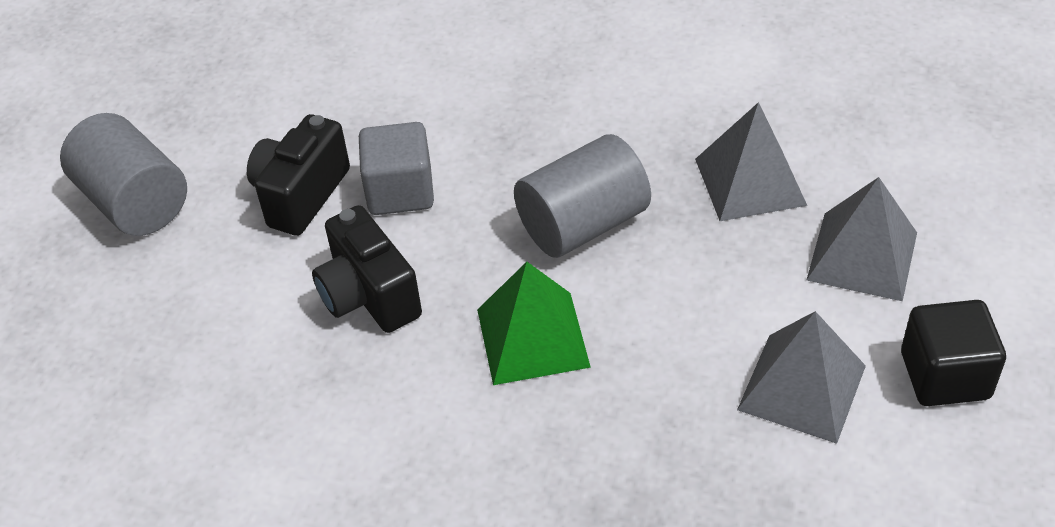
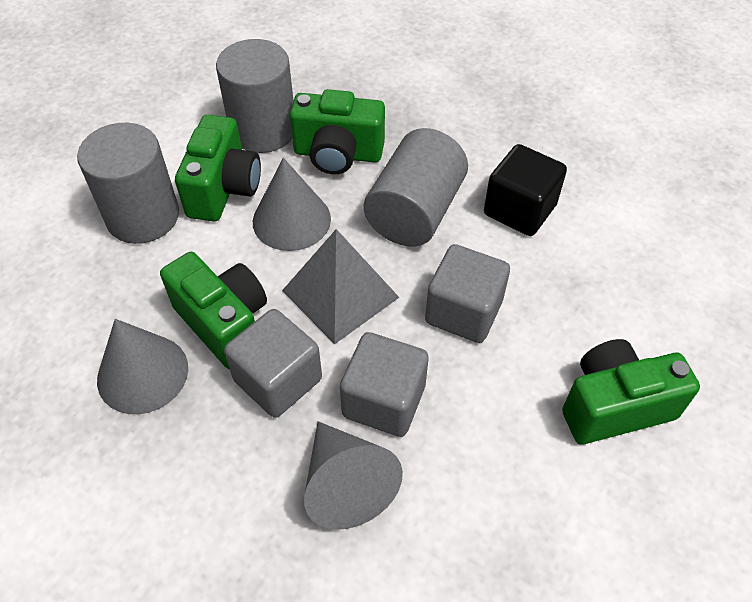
black camera: 2 -> 0
green camera: 0 -> 4
green pyramid: 1 -> 0
grey cone: 0 -> 3
grey cube: 1 -> 3
grey cylinder: 2 -> 3
grey pyramid: 3 -> 1

